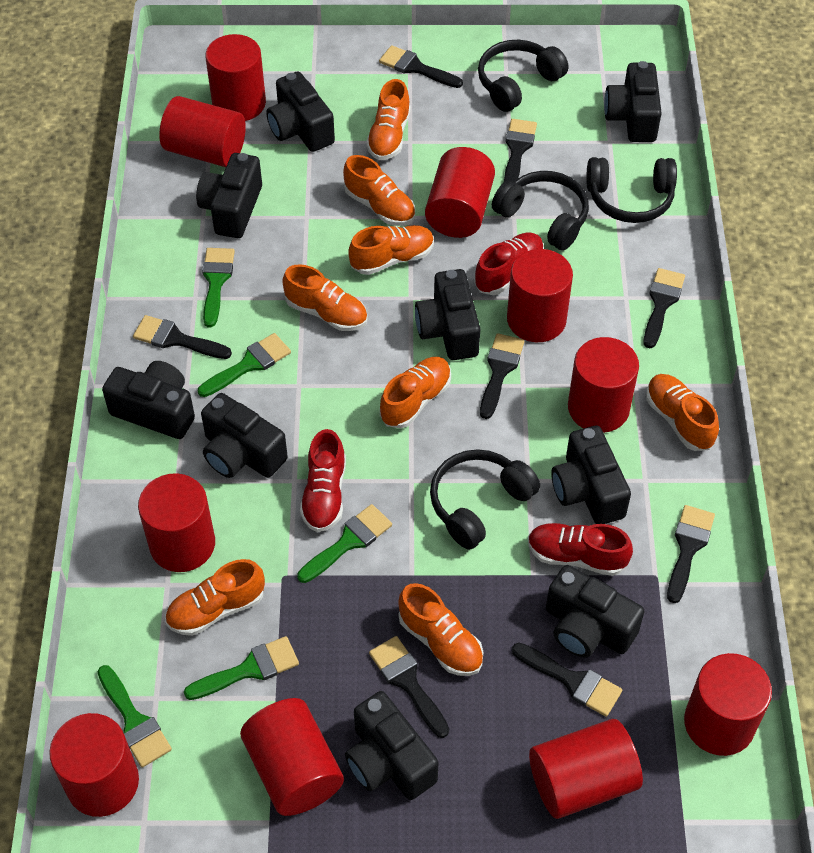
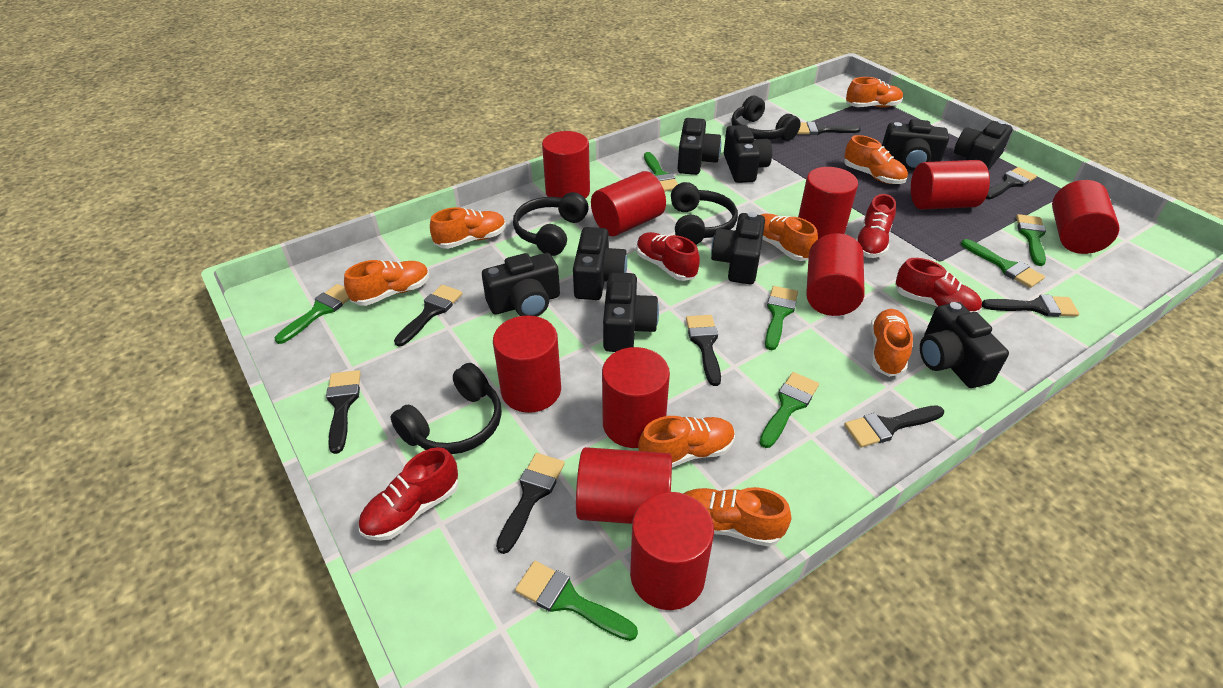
green brush: 5 -> 7
red shoe: 3 -> 4

